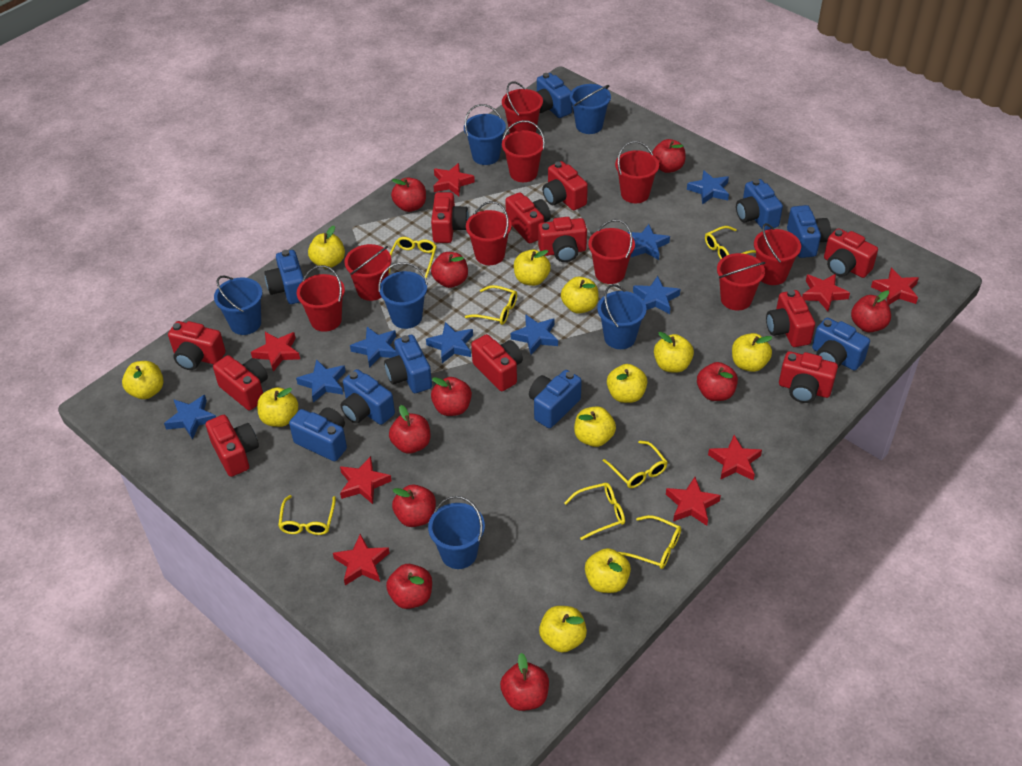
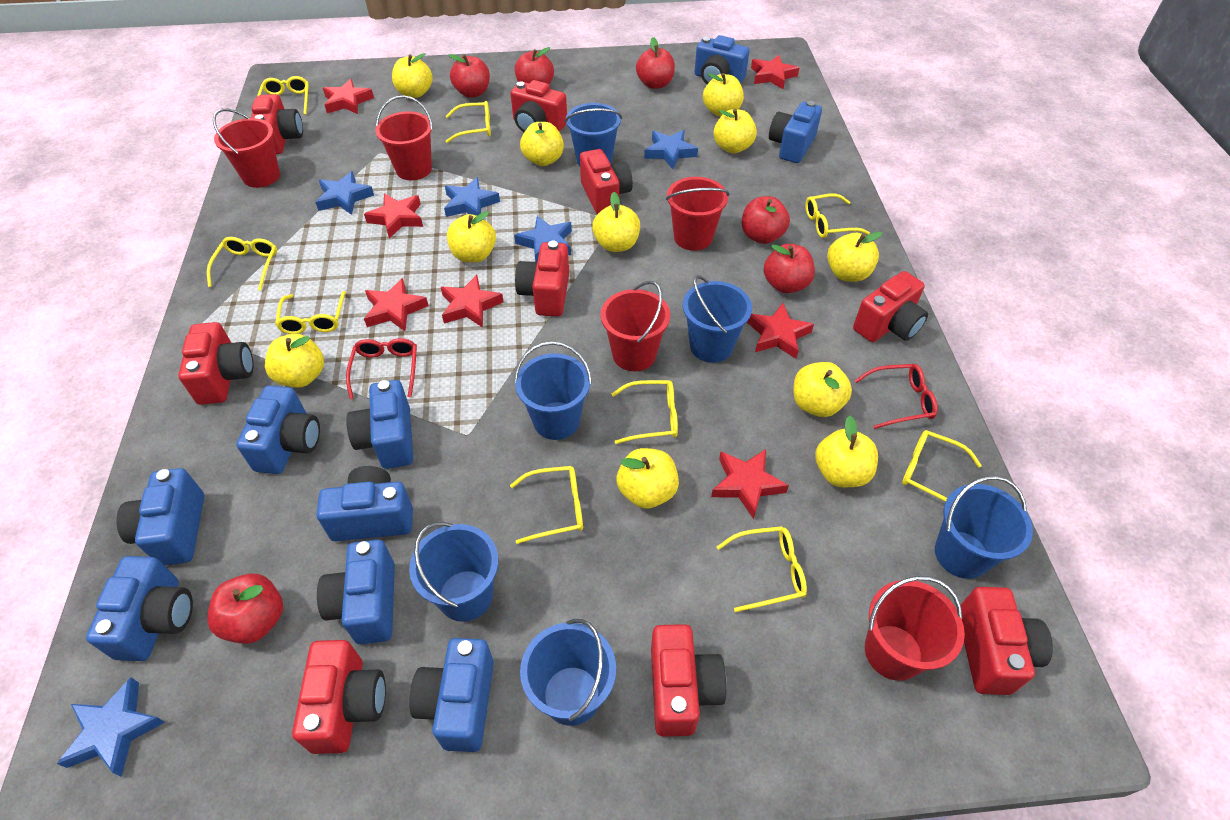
blue star: 8 -> 5
red apple: 10 -> 6
red bucket: 9 -> 5
red camera: 11 -> 9
red glasses: 0 -> 2
red star: 8 -> 7
yellow glasses: 7 -> 9

